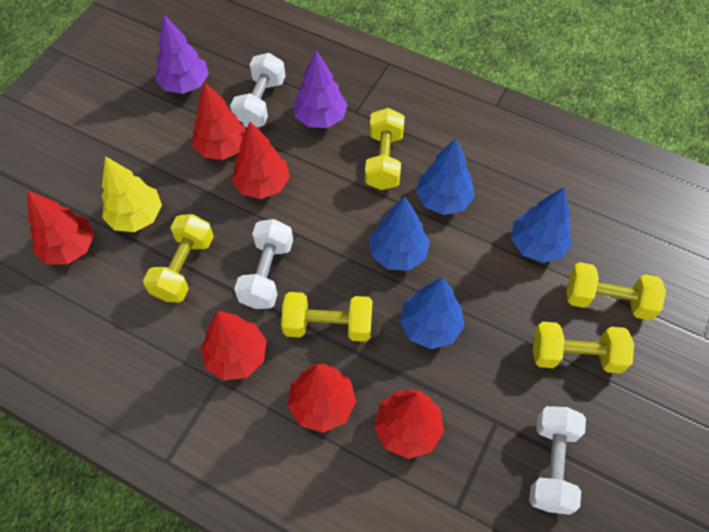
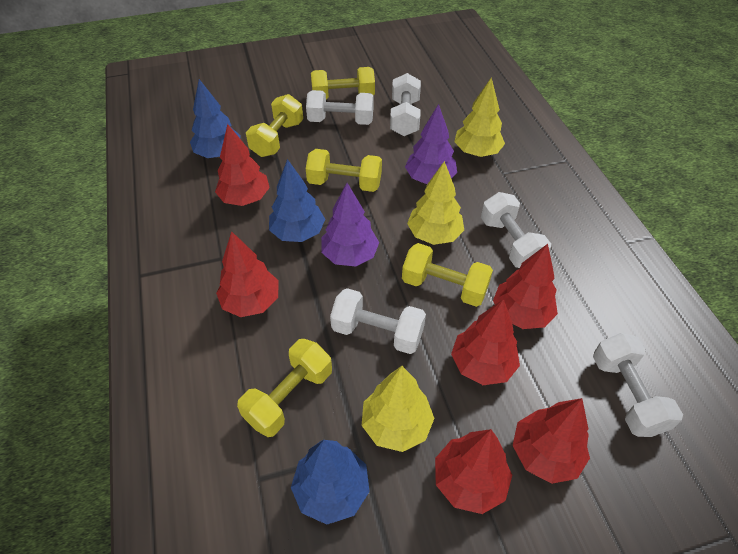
blue tree: 4 -> 3
white dumbbell: 3 -> 5
yellow tree: 1 -> 3

